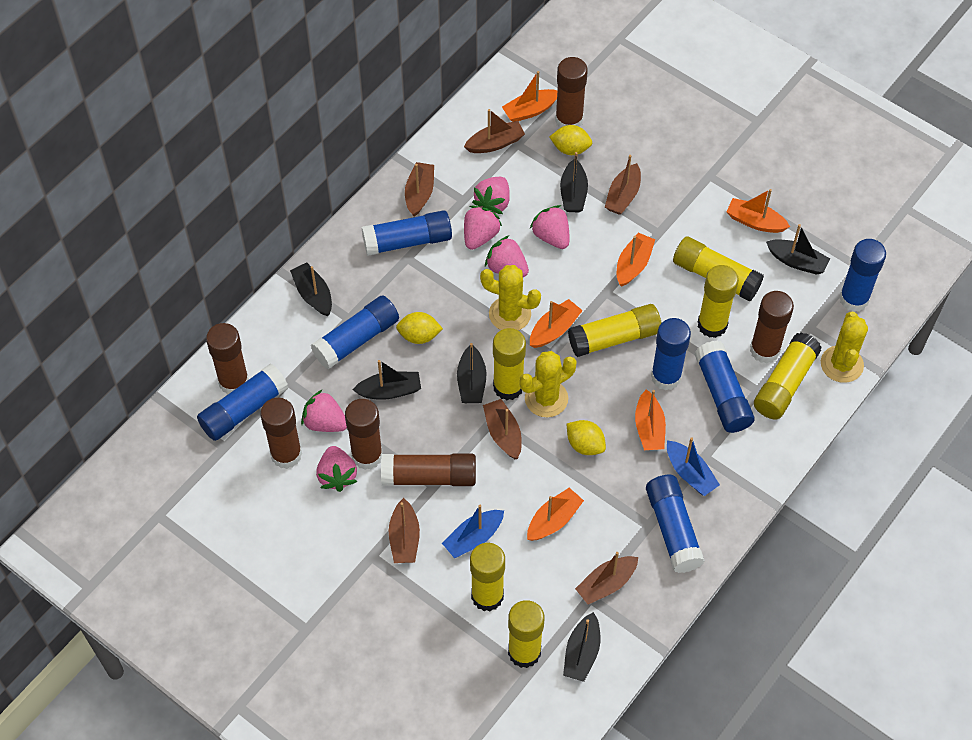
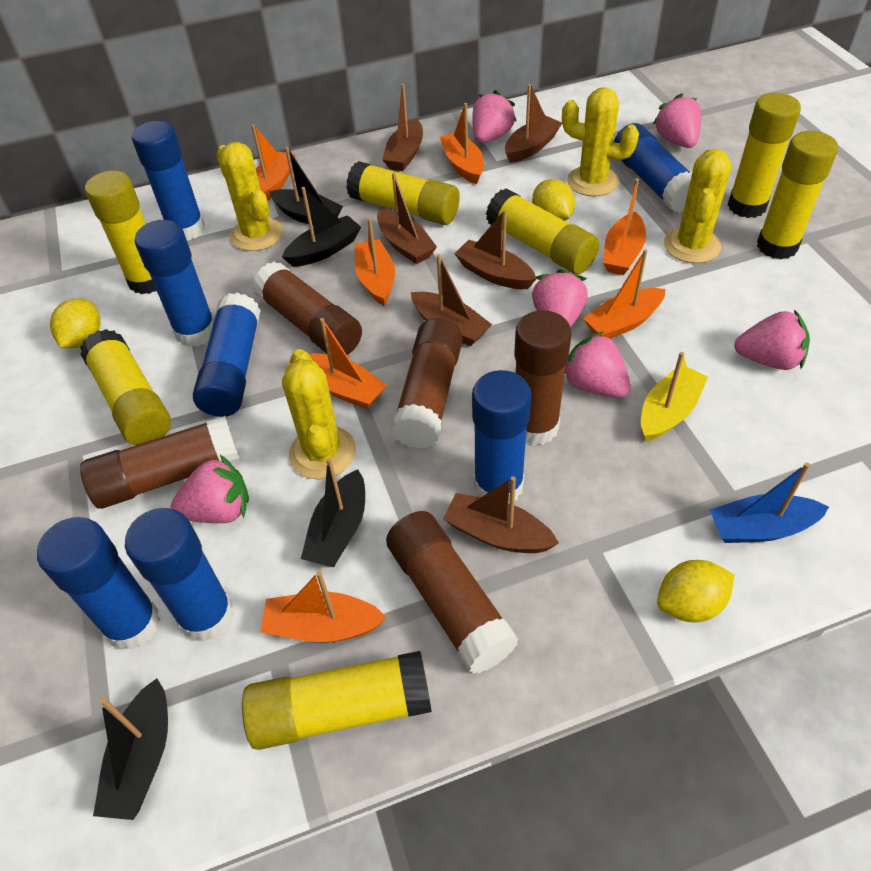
black boat: 6 -> 4
blue boat: 2 -> 1
brown glue stick: 6 -> 5
orange boat: 6 -> 7
yellow boat: 0 -> 1
yellow cactus: 3 -> 4

